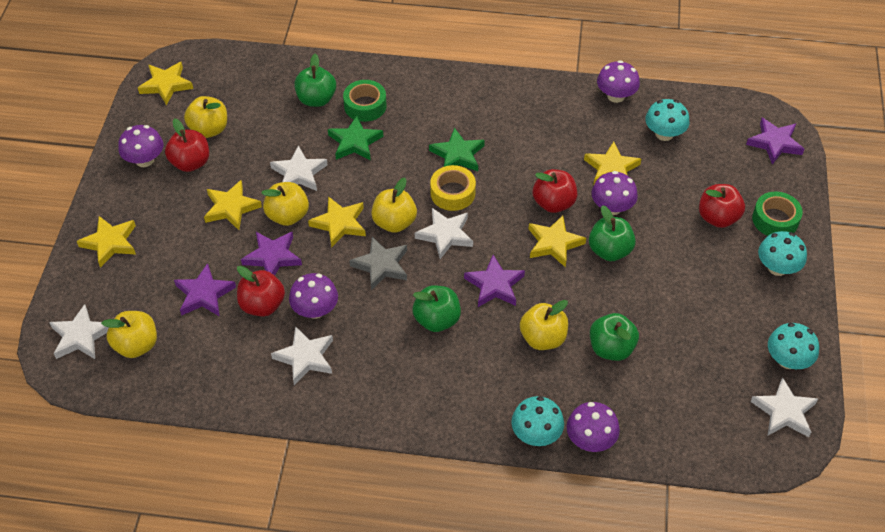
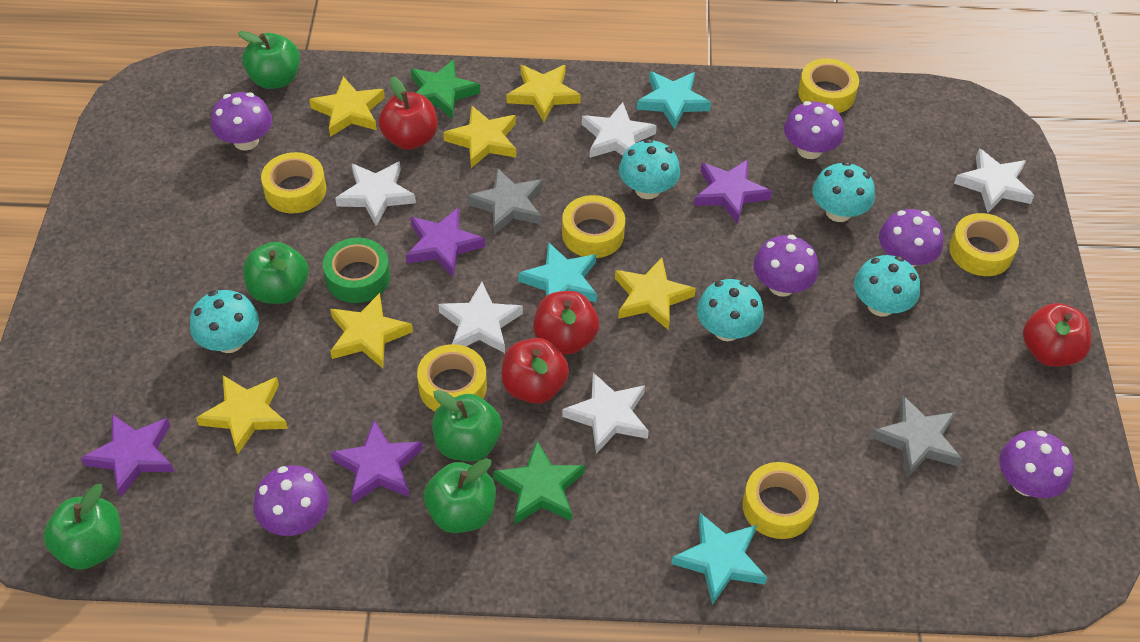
green apple: 4 -> 5
green tape: 2 -> 1
grey star: 1 -> 2
purple mushroom: 5 -> 6
turquoise mushroom: 4 -> 5
turquoise star: 0 -> 3
yellow apple: 5 -> 0
yellow tape: 1 -> 6

